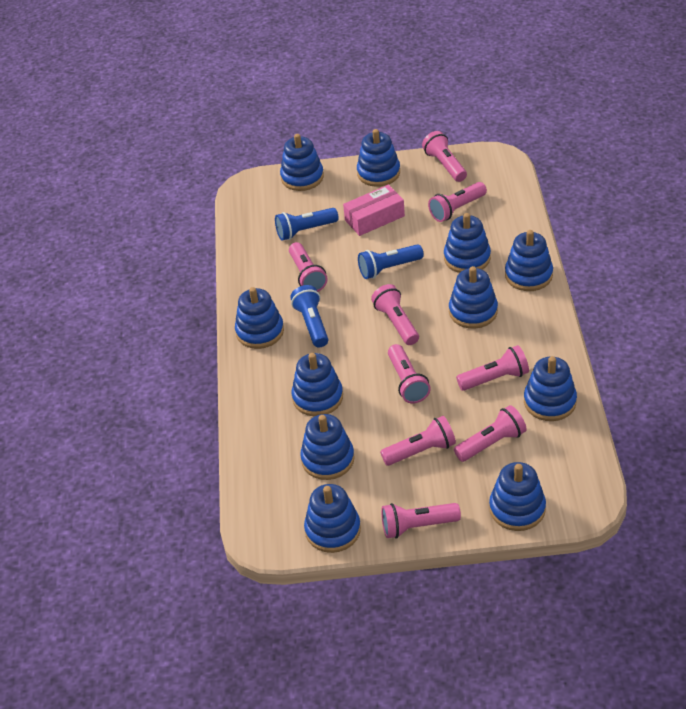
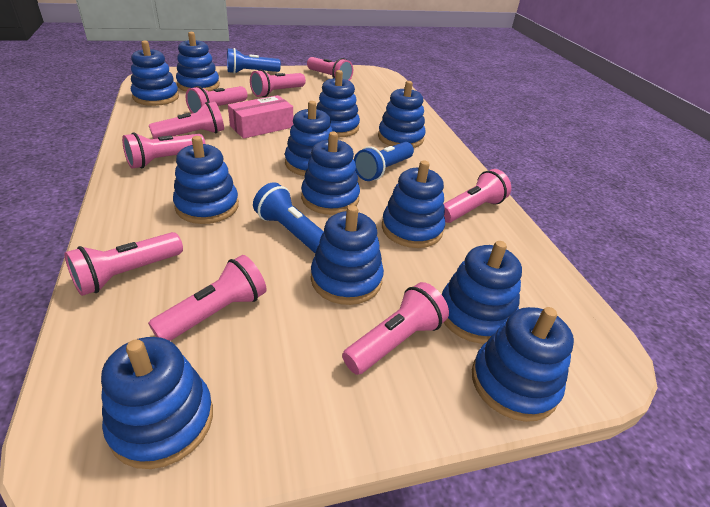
blue stacking toy: 11 -> 12

